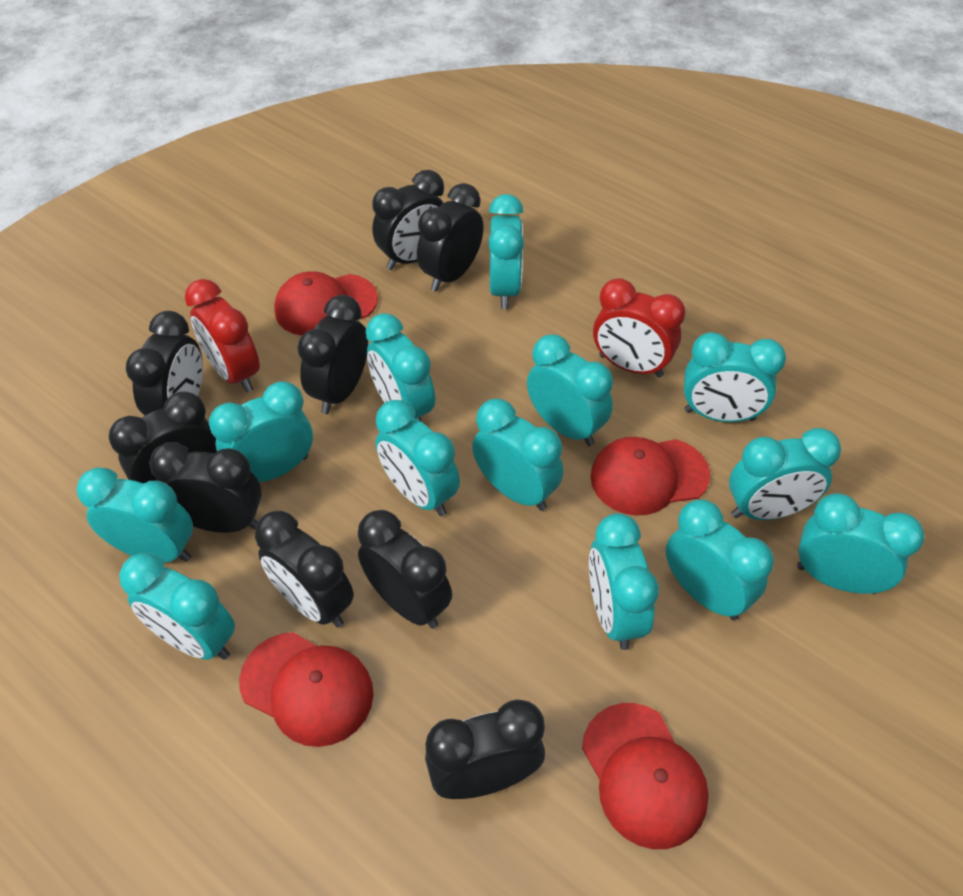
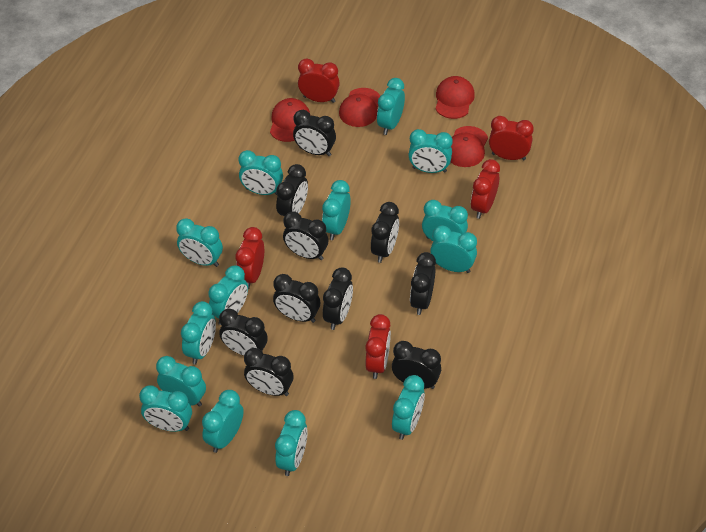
black clock: 9 -> 10
red clock: 2 -> 5
turquoise clock: 13 -> 14

